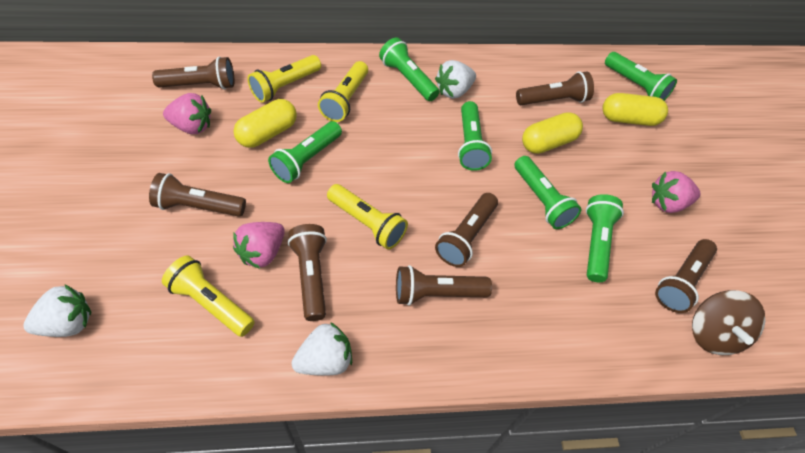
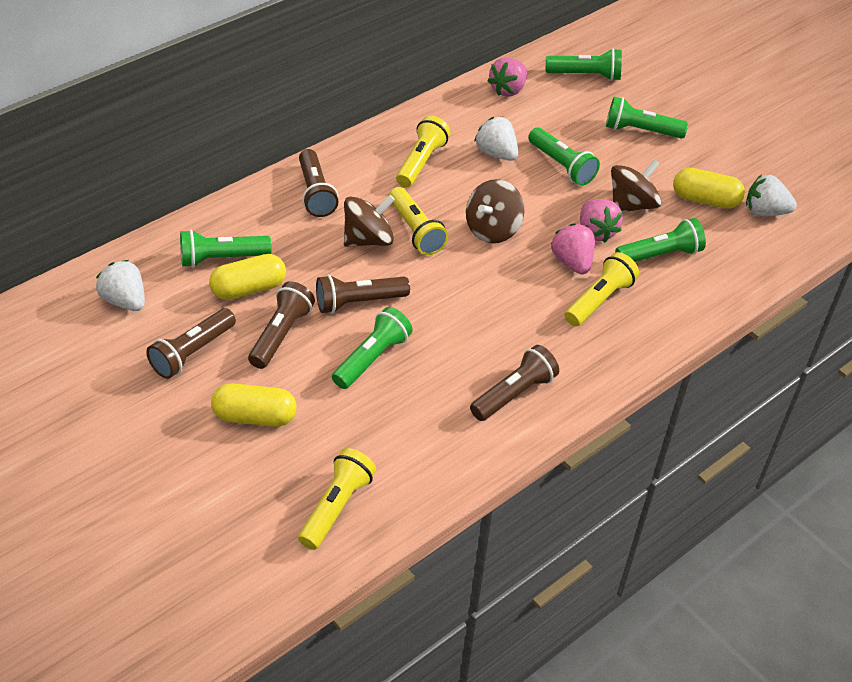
brown flashlight: 7 -> 5
brown spinning top: 1 -> 3

